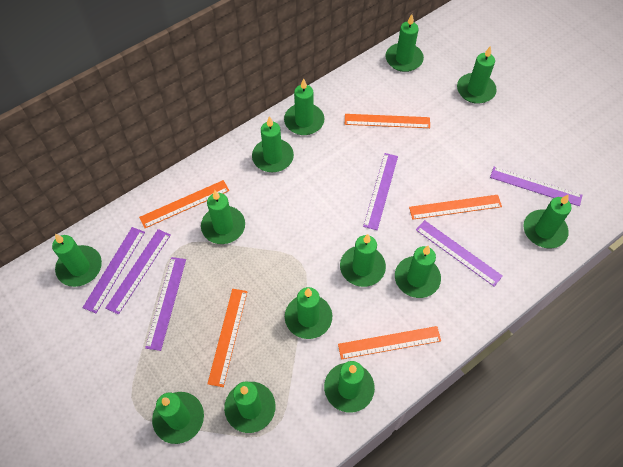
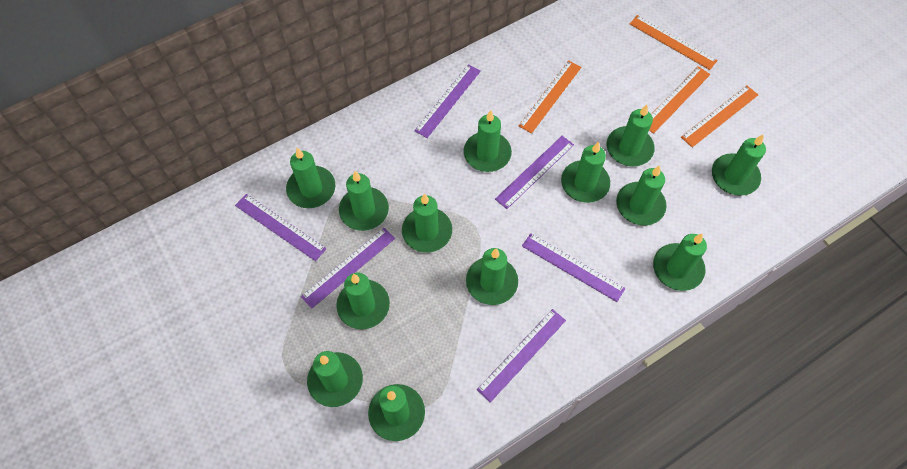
orange ruler: 5 -> 4

